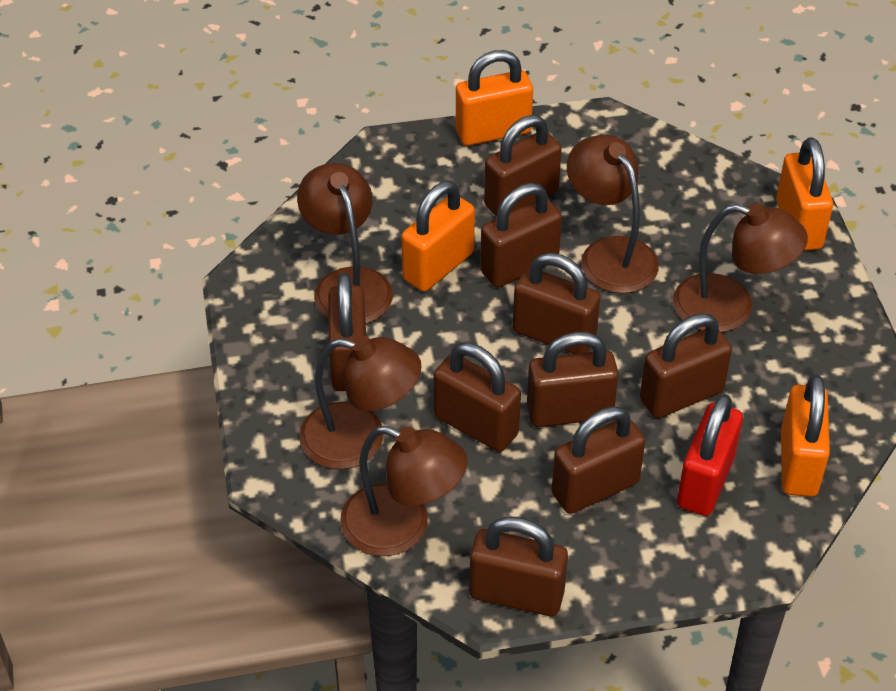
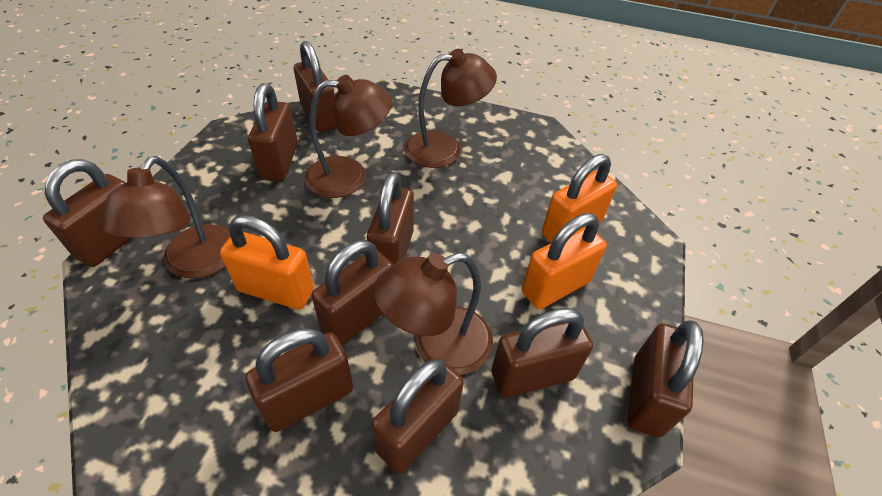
brown lamp: 5 -> 4
orange padlock: 4 -> 3
red padlock: 1 -> 0

